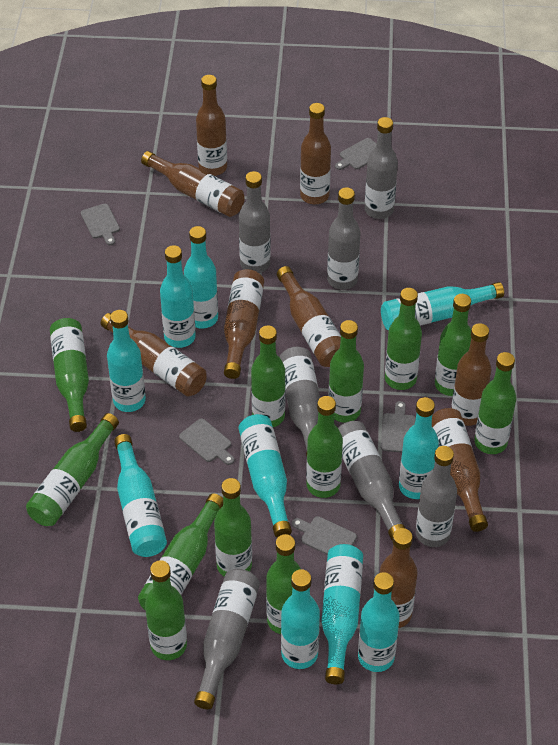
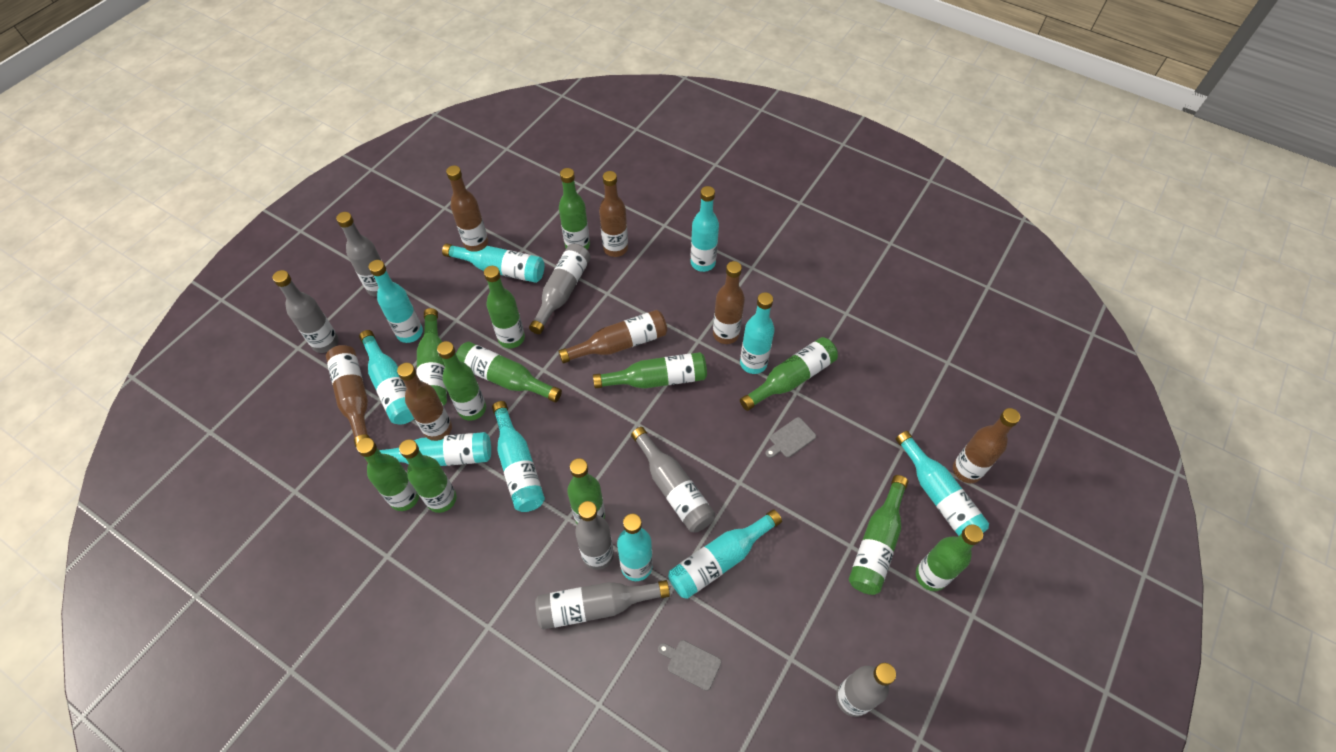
brown bottle: 9 -> 7
grey cutting board: 5 -> 2

